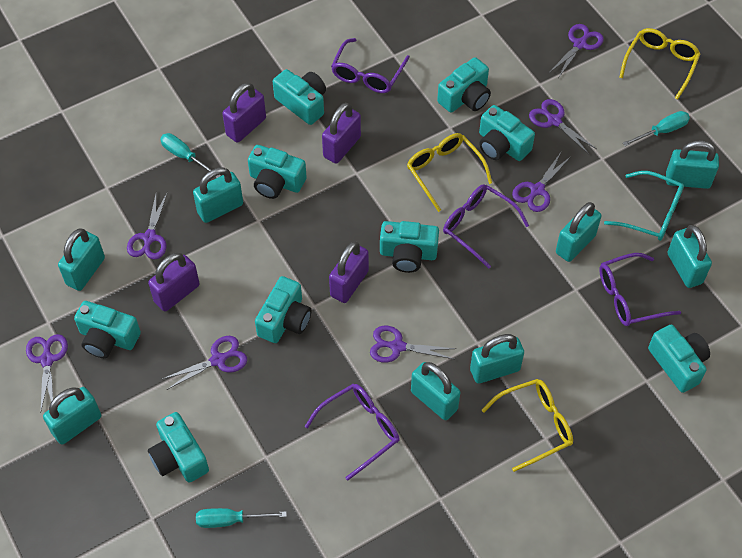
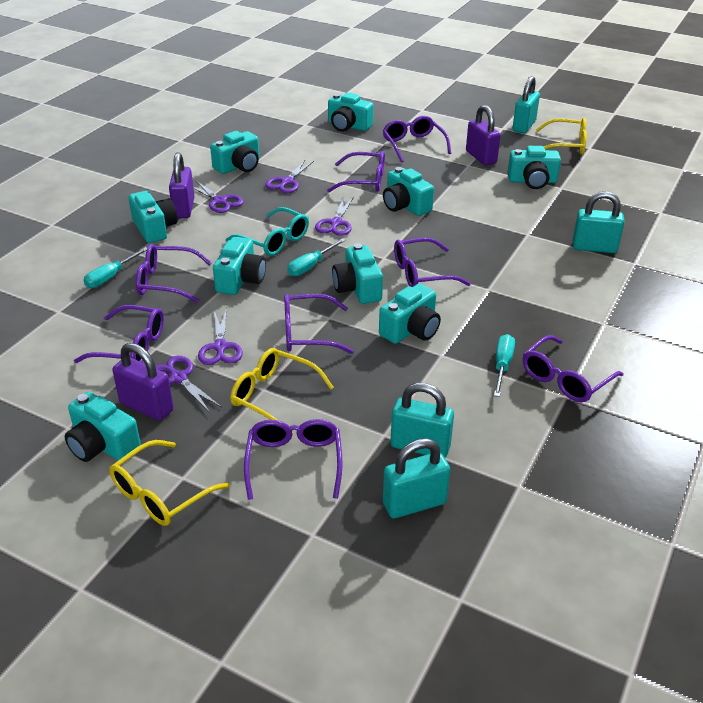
purple glasses: 4 -> 8
purple padlock: 4 -> 3
purple scissors: 7 -> 5
turquoise padlock: 8 -> 4

